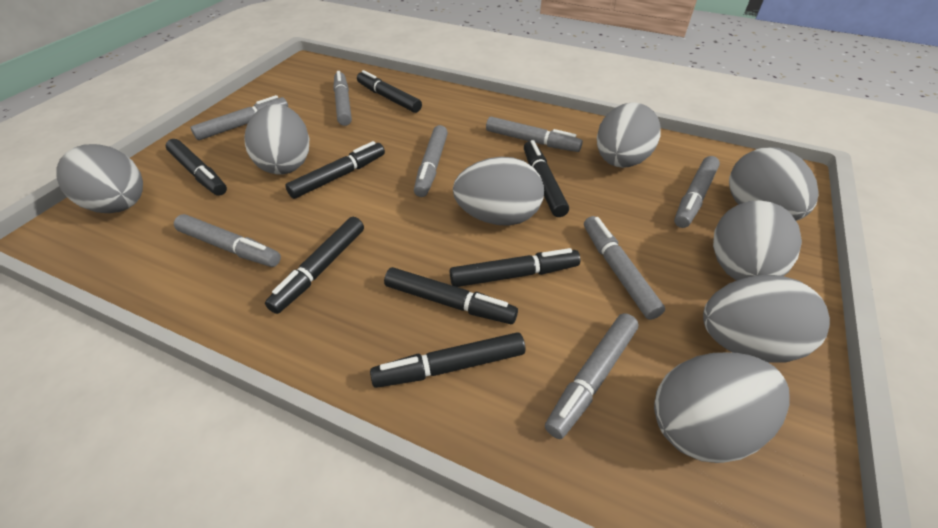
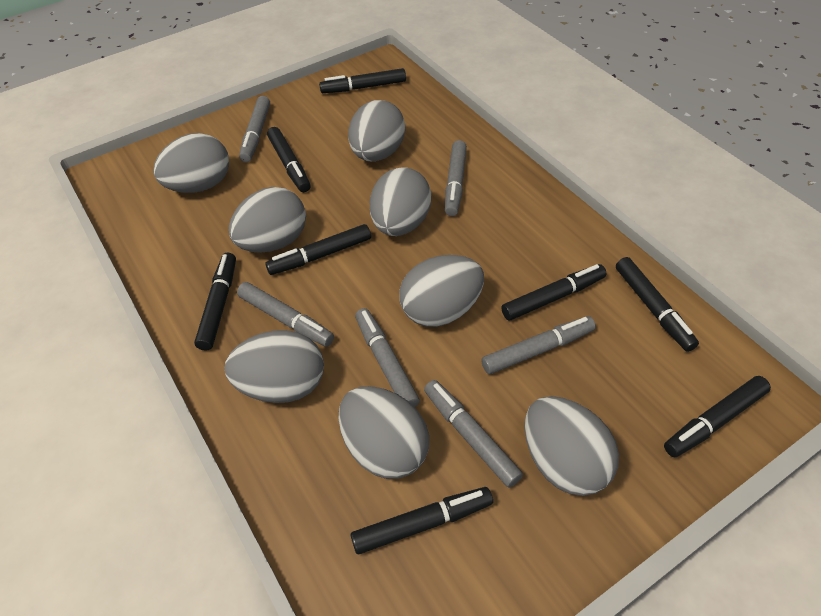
grey marker: 8 -> 6

